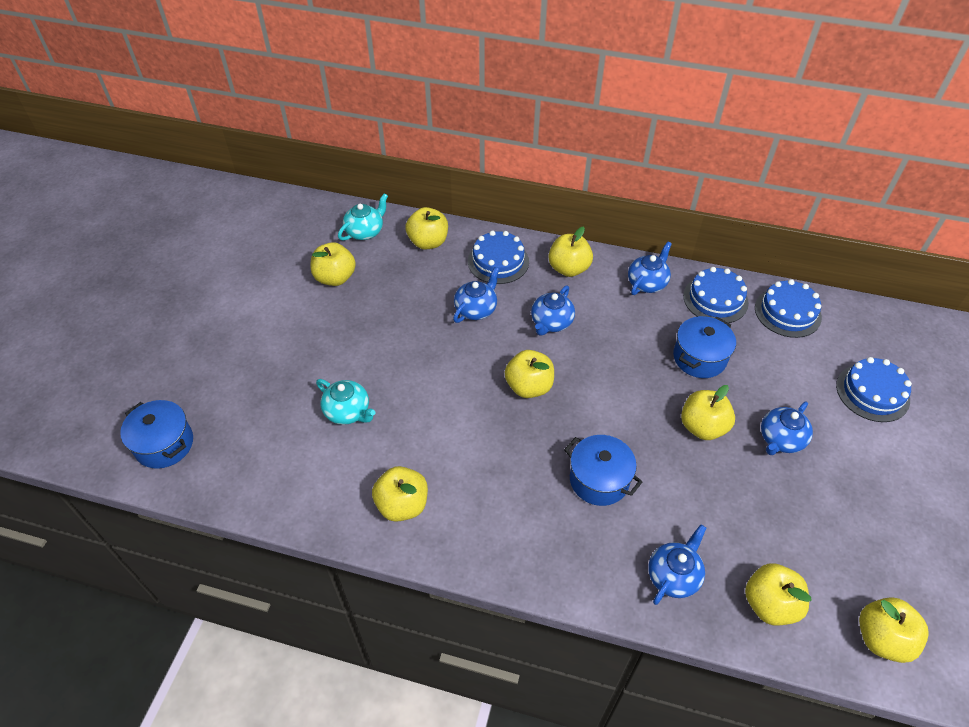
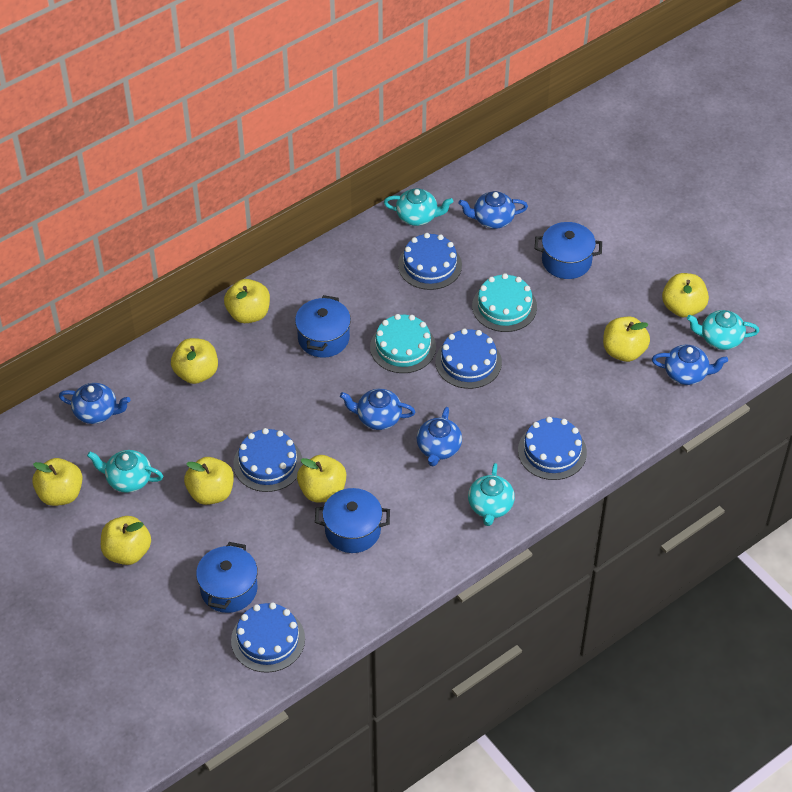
blue cake: 4 -> 5
blue pot: 3 -> 4
turquoise cake: 0 -> 2
turquoise teapot: 2 -> 4

